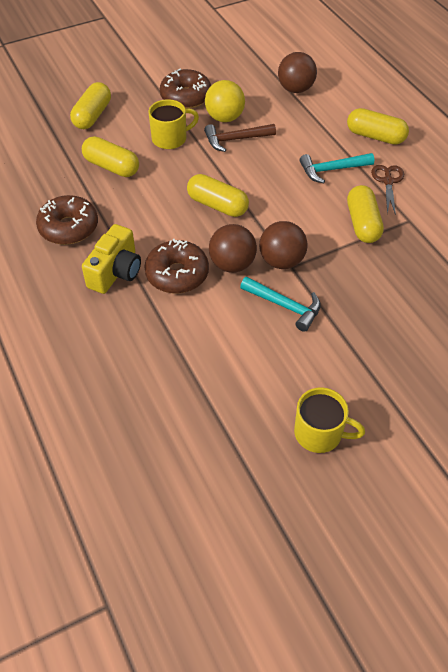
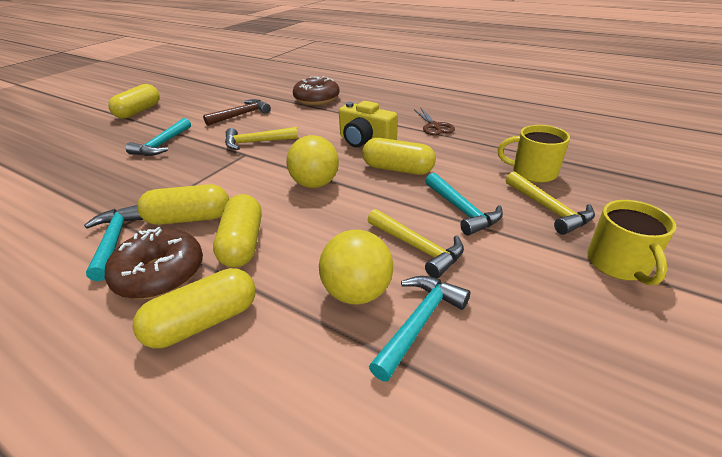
brown ball: 3 -> 0
brown donut: 3 -> 2
turquoise hammer: 2 -> 4
yellow ball: 1 -> 2
yellow hammer: 0 -> 3

